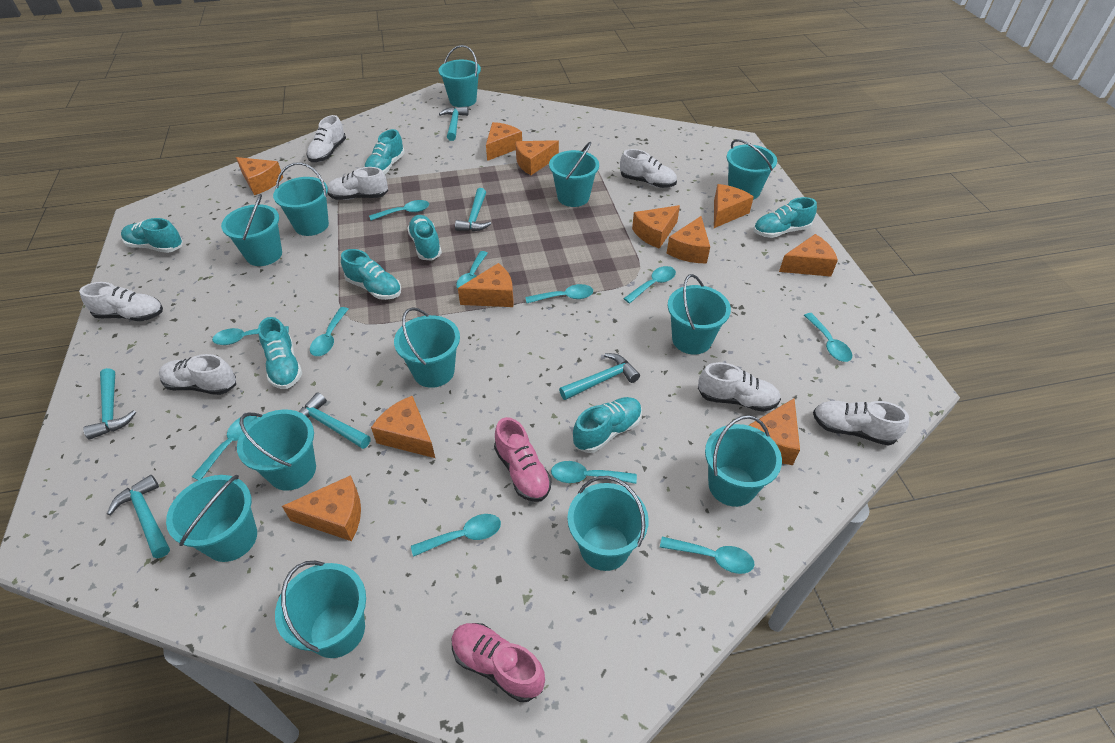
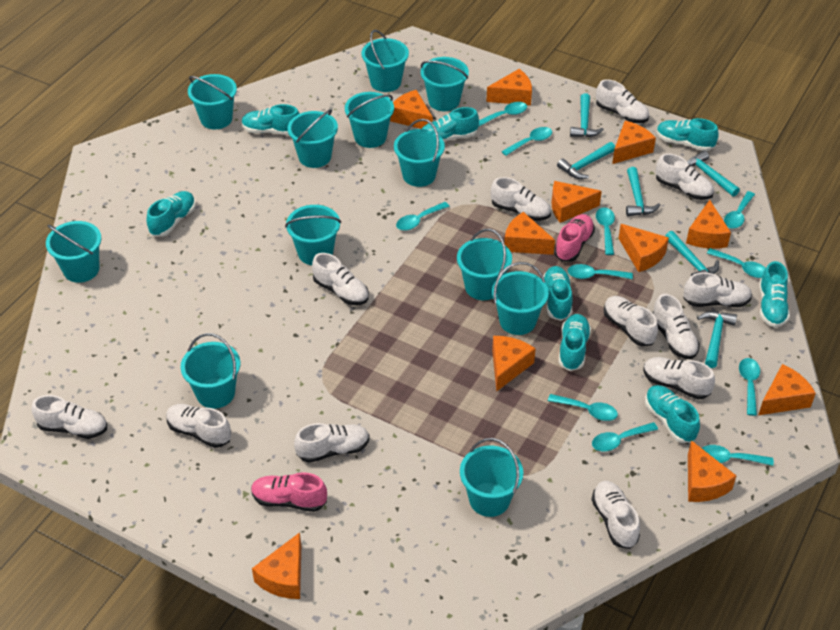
turquoise shoe: 7 -> 8
white shoe: 7 -> 12

